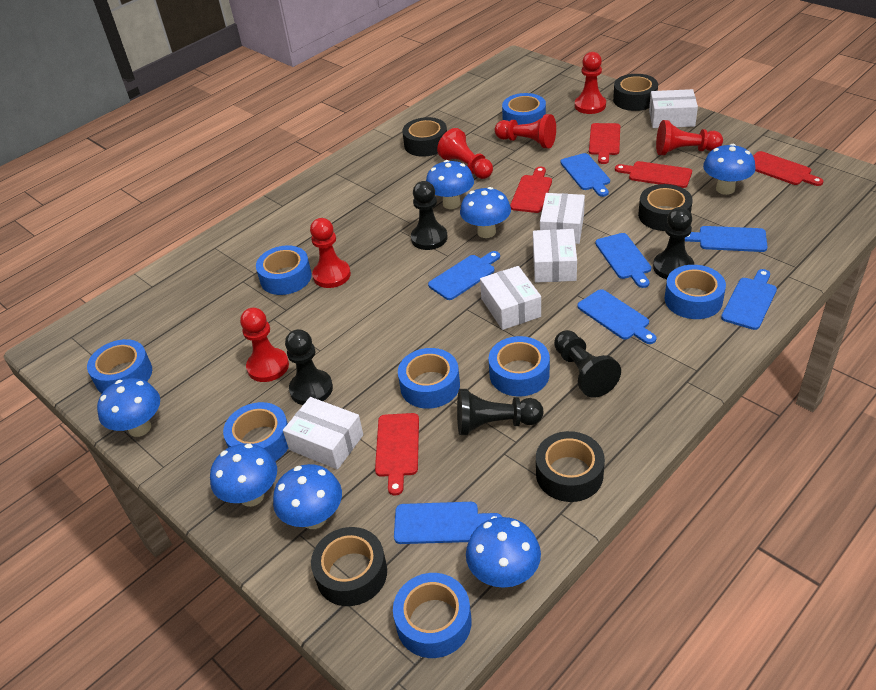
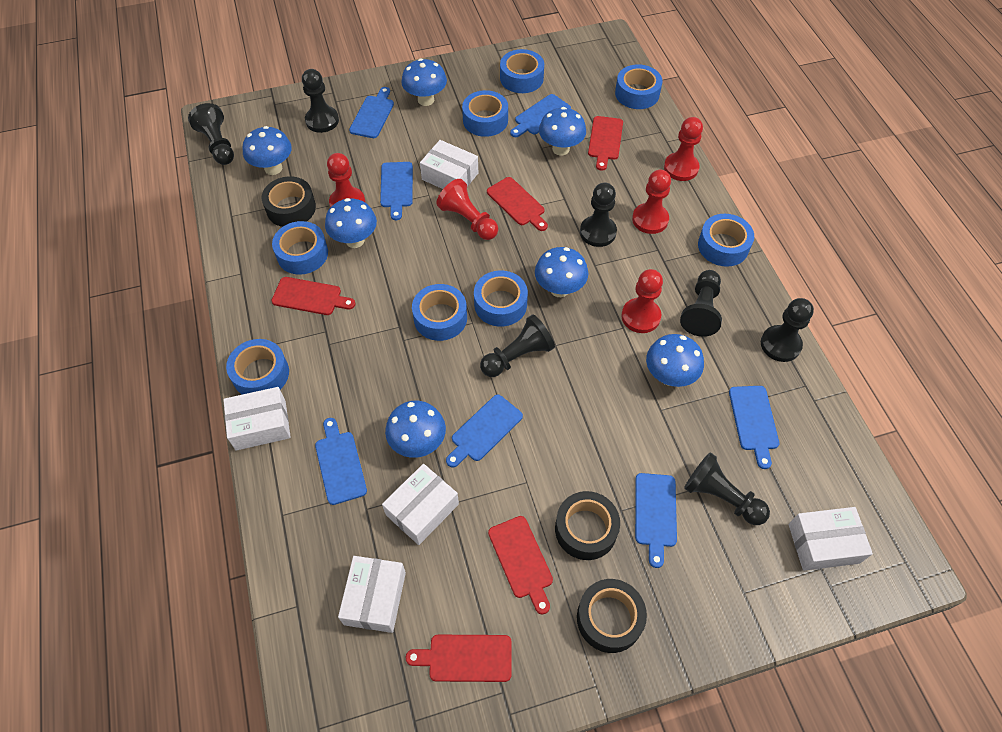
black pawn: 5 -> 7
black tape: 5 -> 3
red pawn: 6 -> 5

